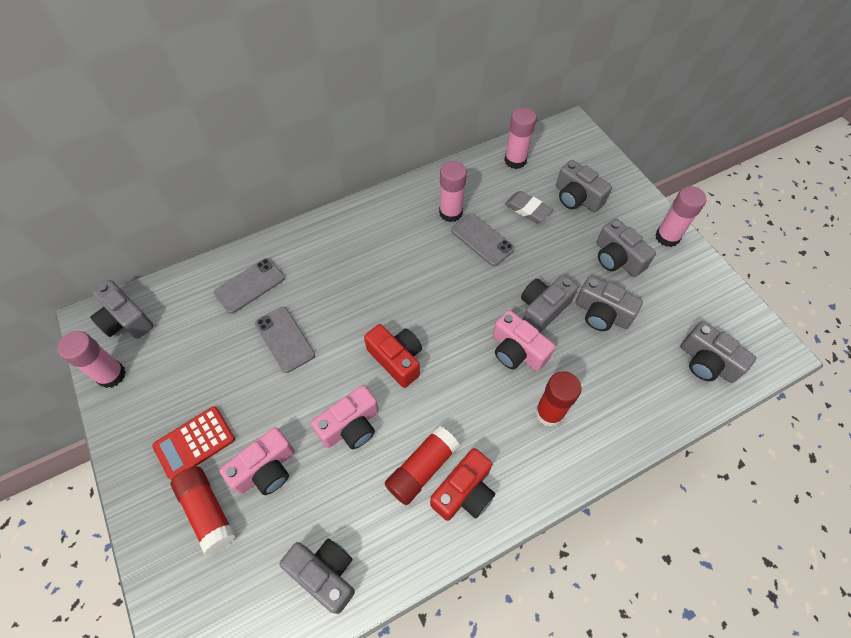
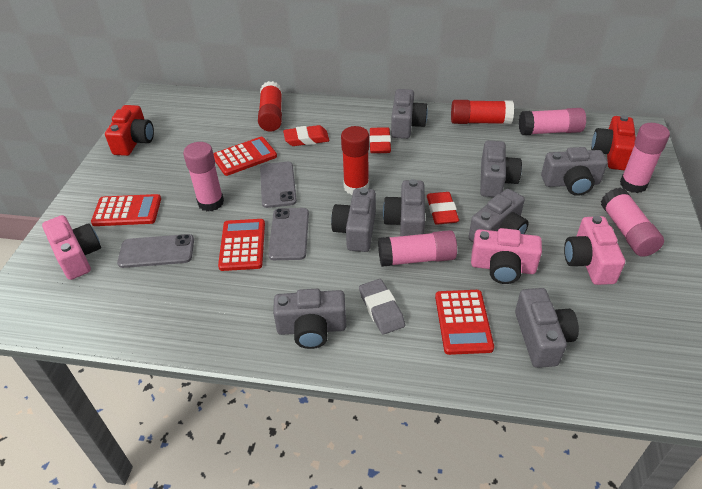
grey camera: 7 -> 8
pink glue stick: 4 -> 5
red calculator: 1 -> 4
red eraser: 0 -> 3

